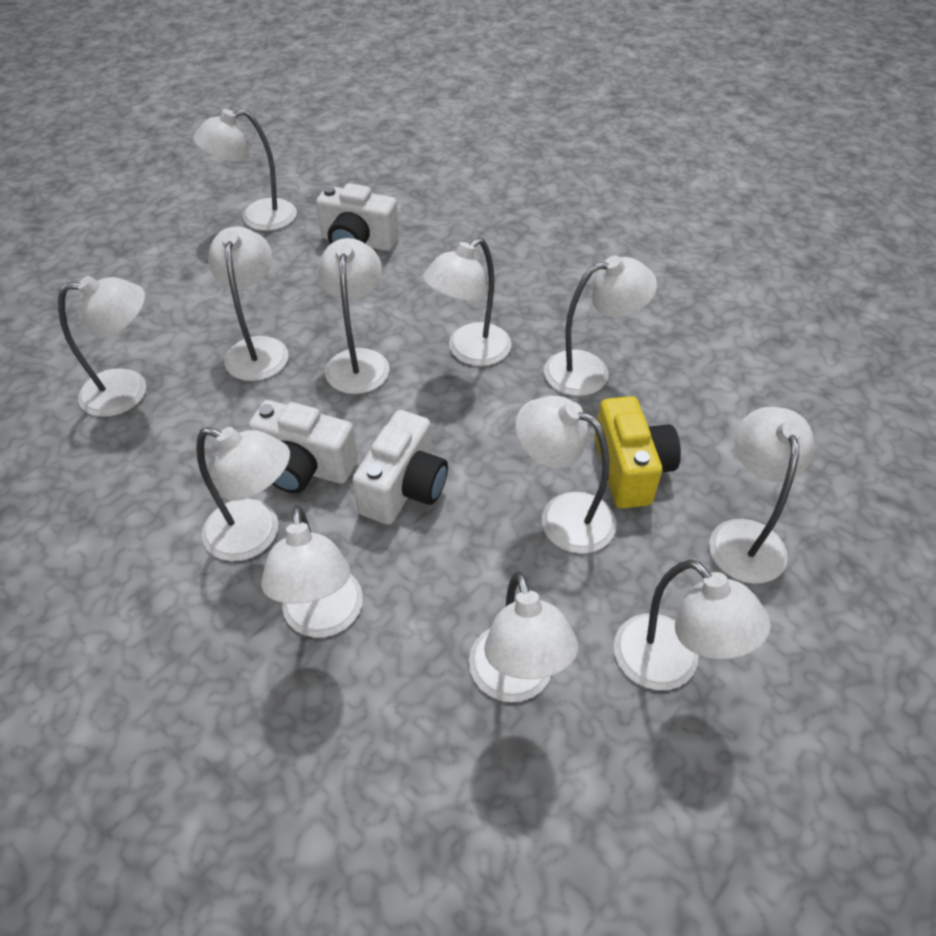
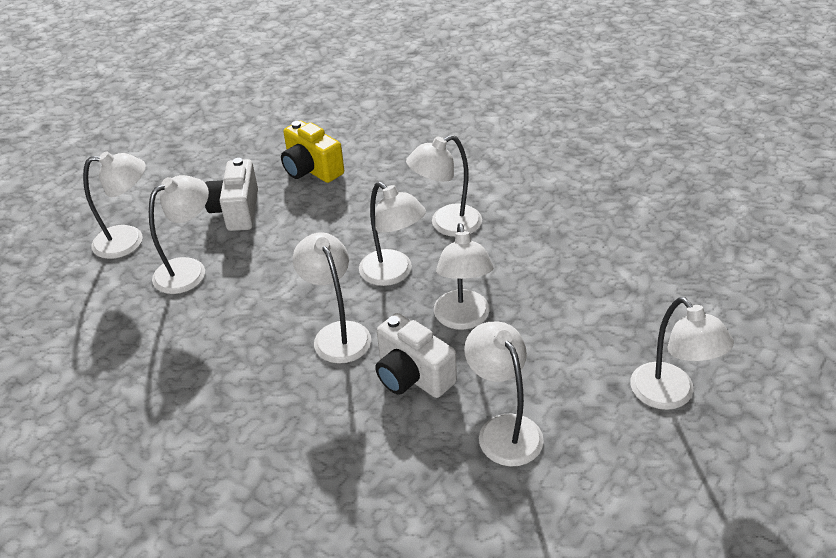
white camera: 3 -> 2
white lamp: 12 -> 8

